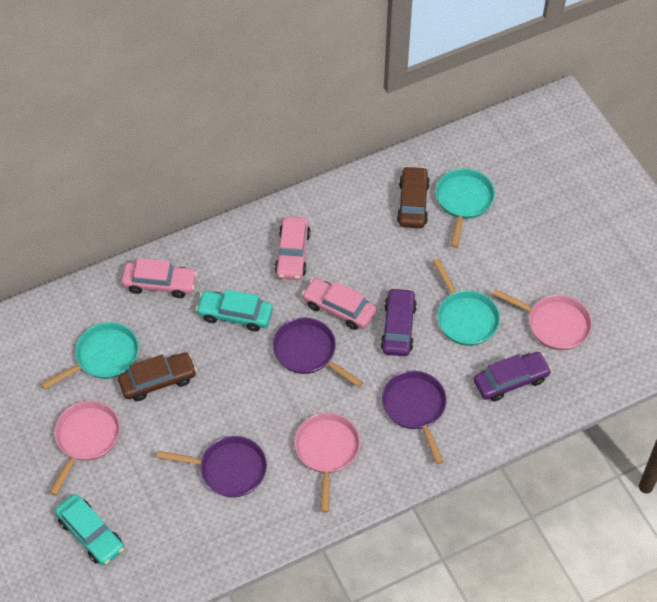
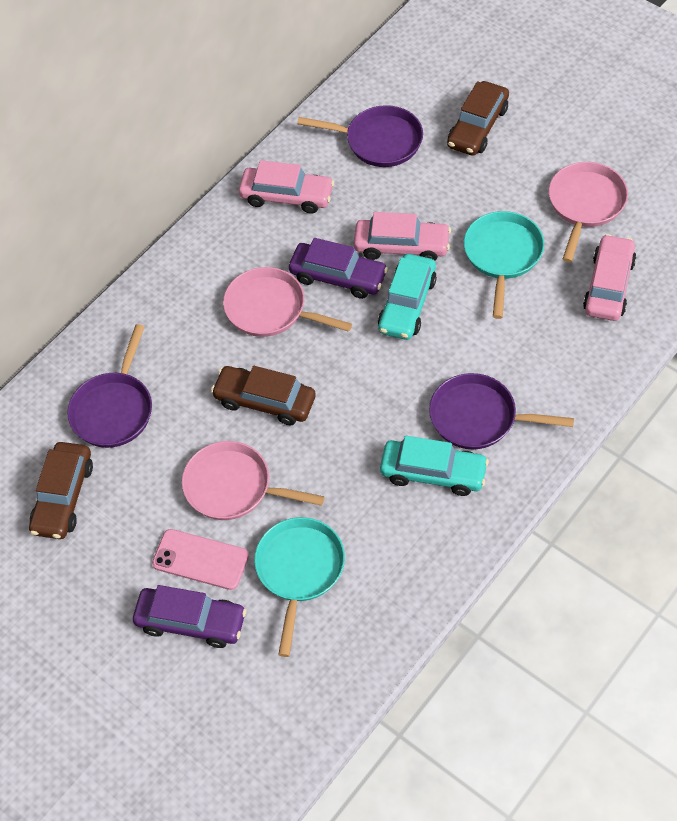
brown car: 2 -> 3
pink phone: 0 -> 1
turquoise pan: 3 -> 2

